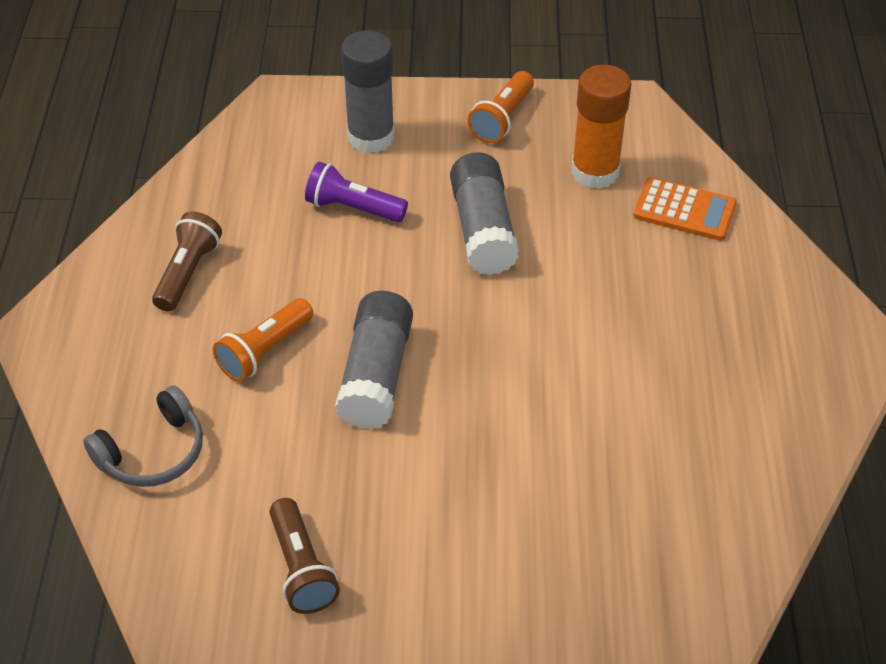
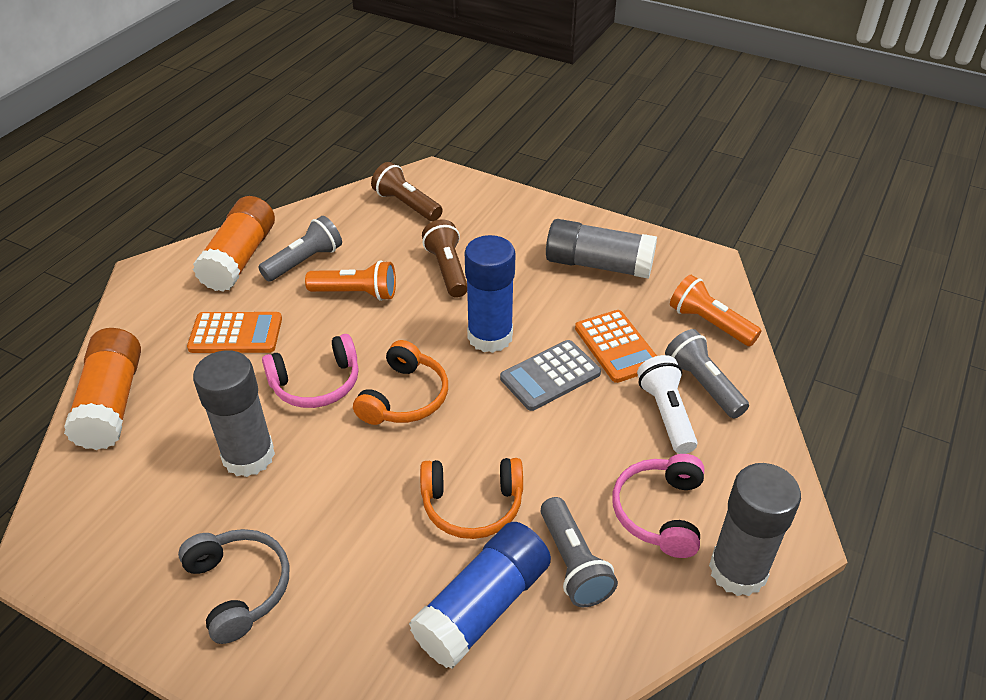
blue glue stick: 0 -> 2
grey calculator: 0 -> 1
grey flashlight: 0 -> 3
orange calculator: 1 -> 2
orange glue stick: 1 -> 2
orange headphones: 0 -> 2
pink headphones: 0 -> 2
purple flashlight: 1 -> 0
white flashlight: 0 -> 1

